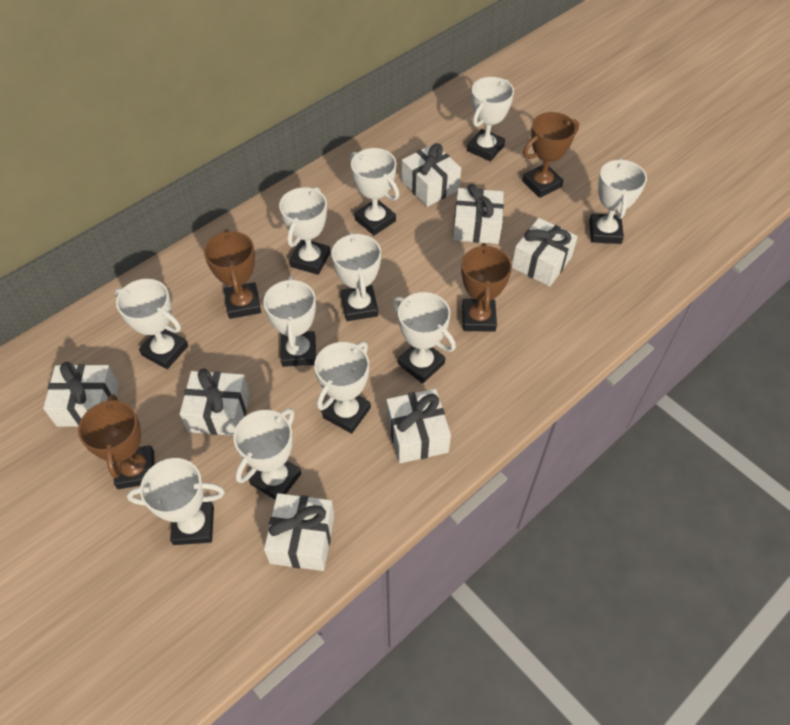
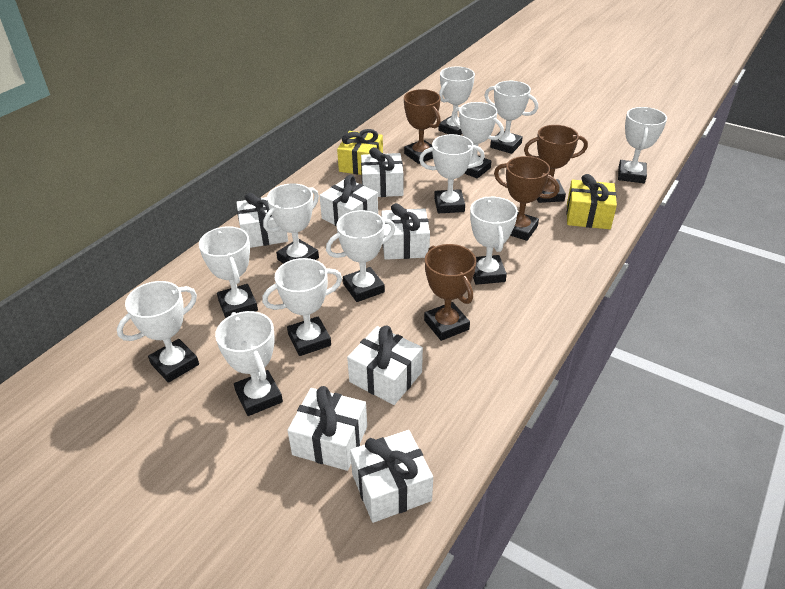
white trophy: 11 -> 12
yellow gift: 0 -> 2

